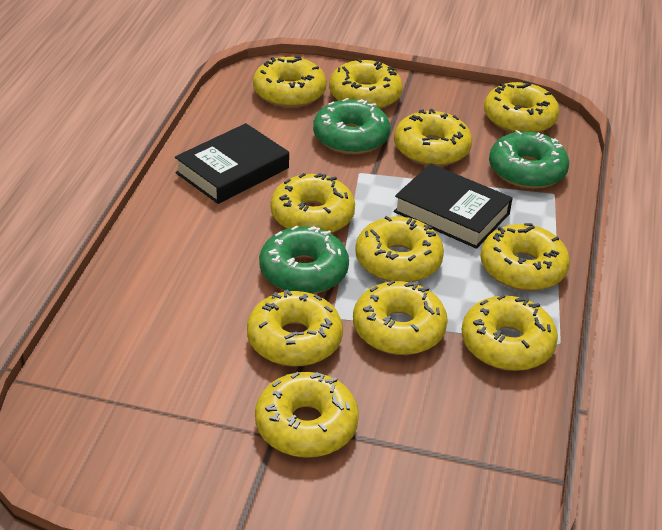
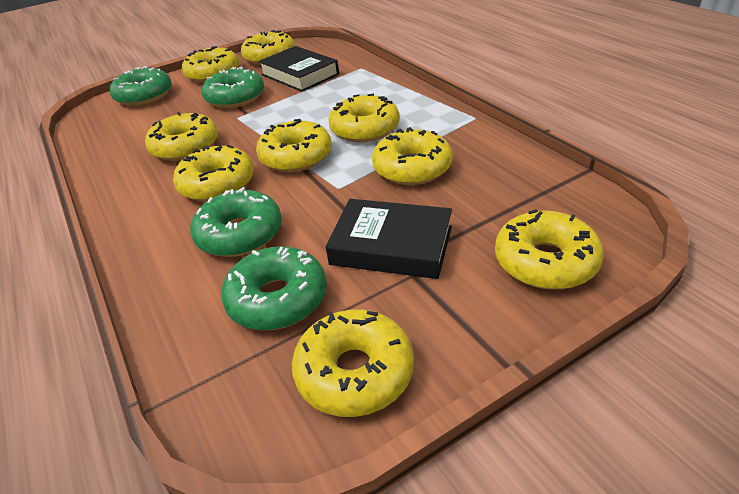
green donut: 3 -> 4
yellow donut: 11 -> 9

